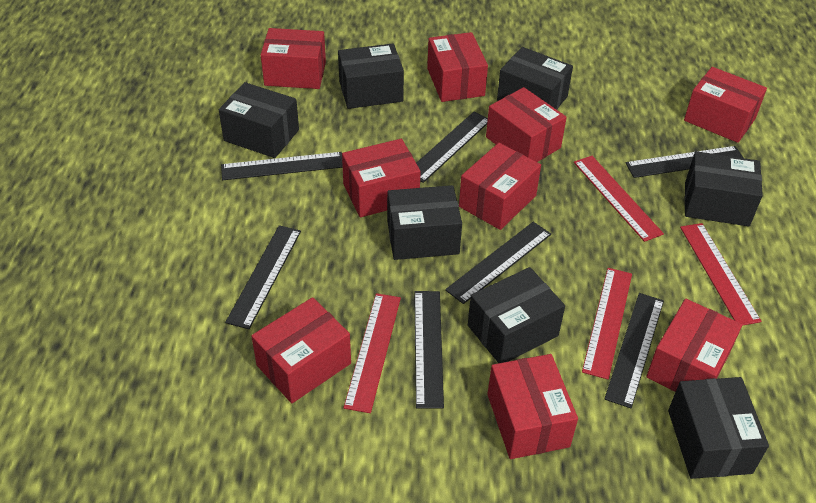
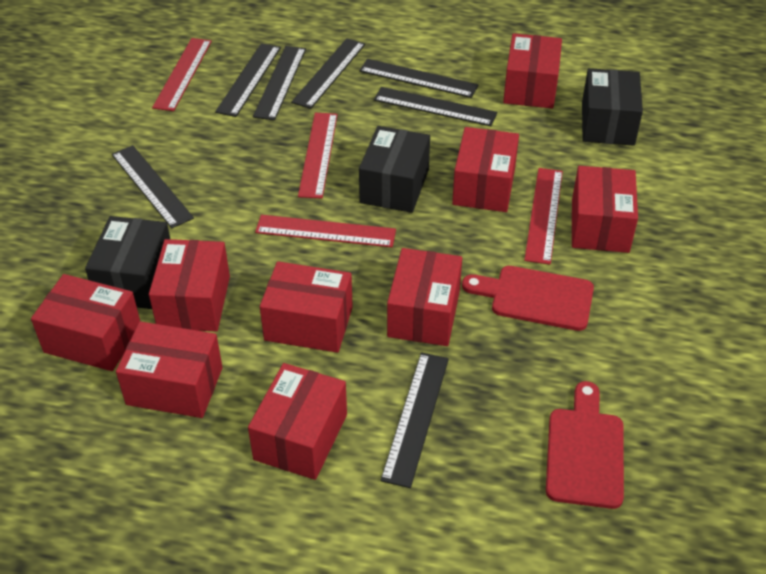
black box: 7 -> 3
red cutting board: 0 -> 2

